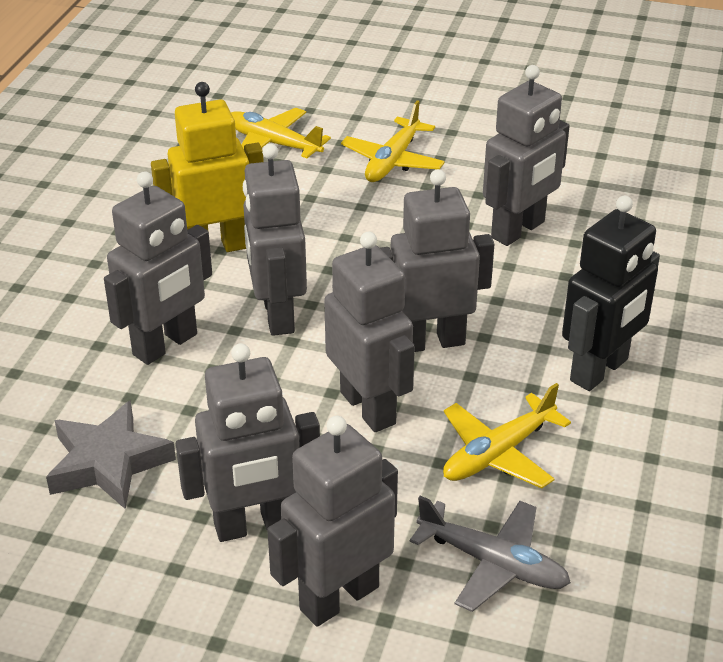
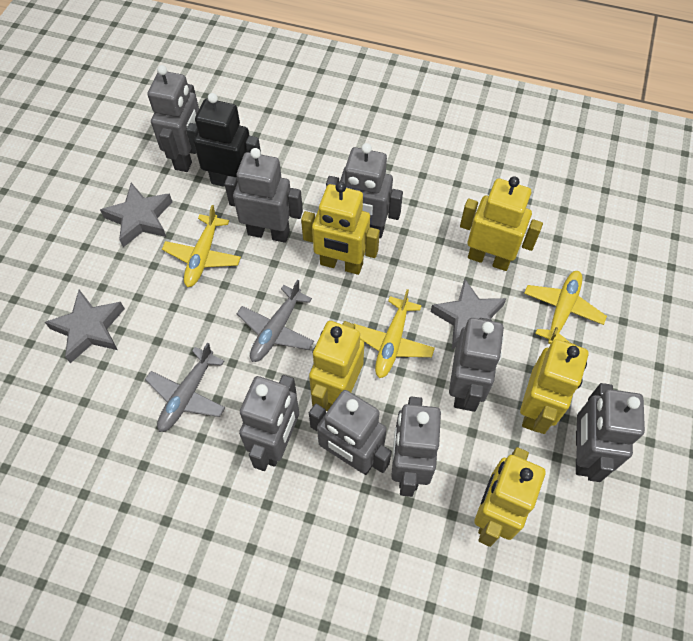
grey plane: 1 -> 2
grey robot: 7 -> 8
grey star: 1 -> 3
yellow robot: 1 -> 5

